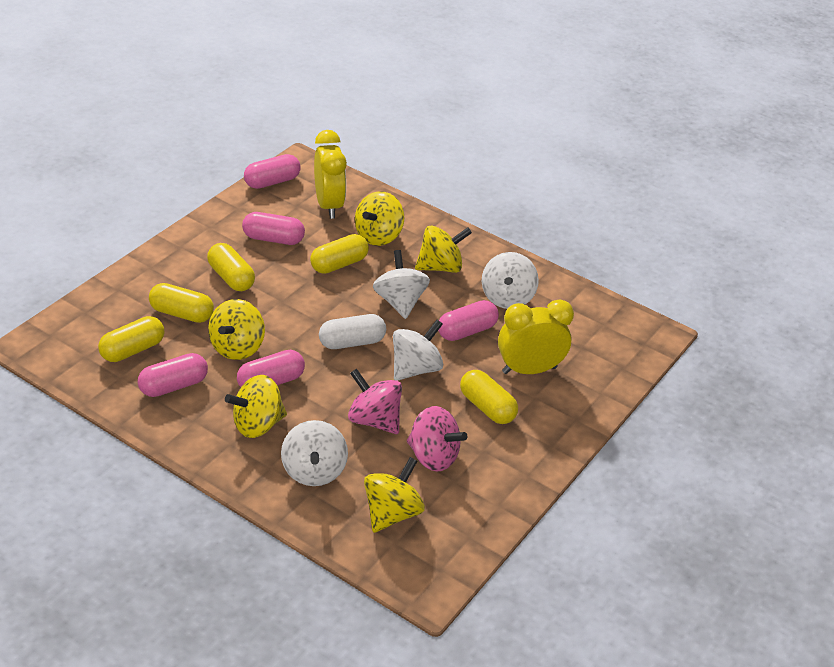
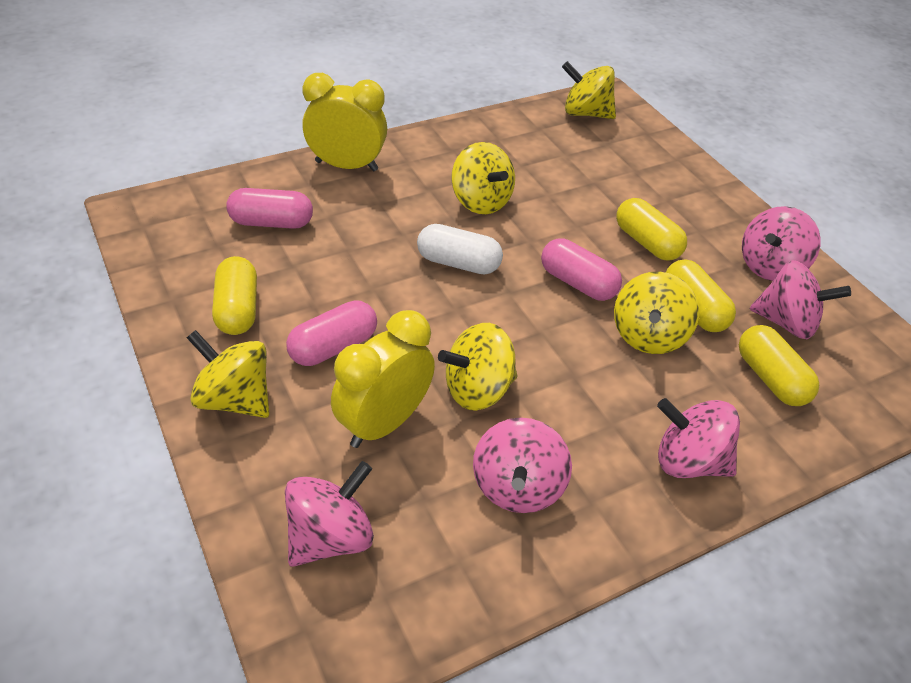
pink capsule: 5 -> 3
pink spinning top: 2 -> 5
white spinning top: 4 -> 0
yellow capsule: 5 -> 4

